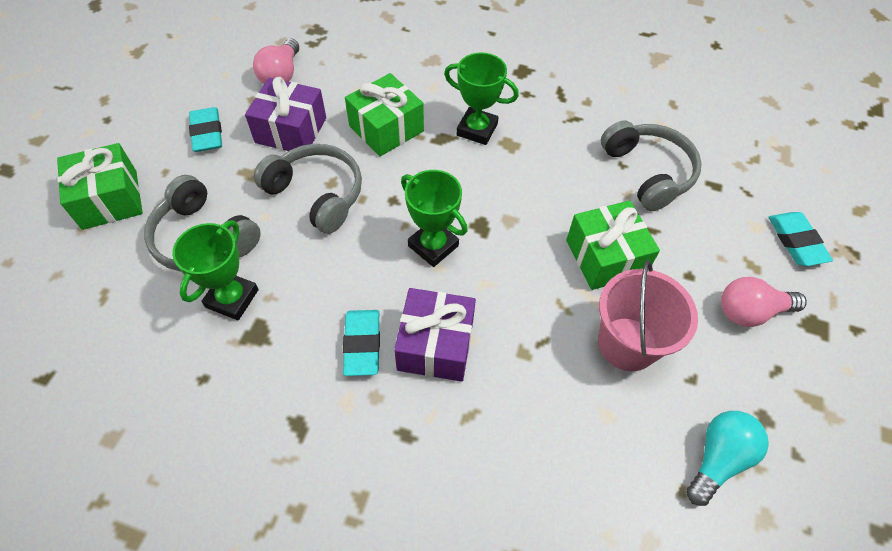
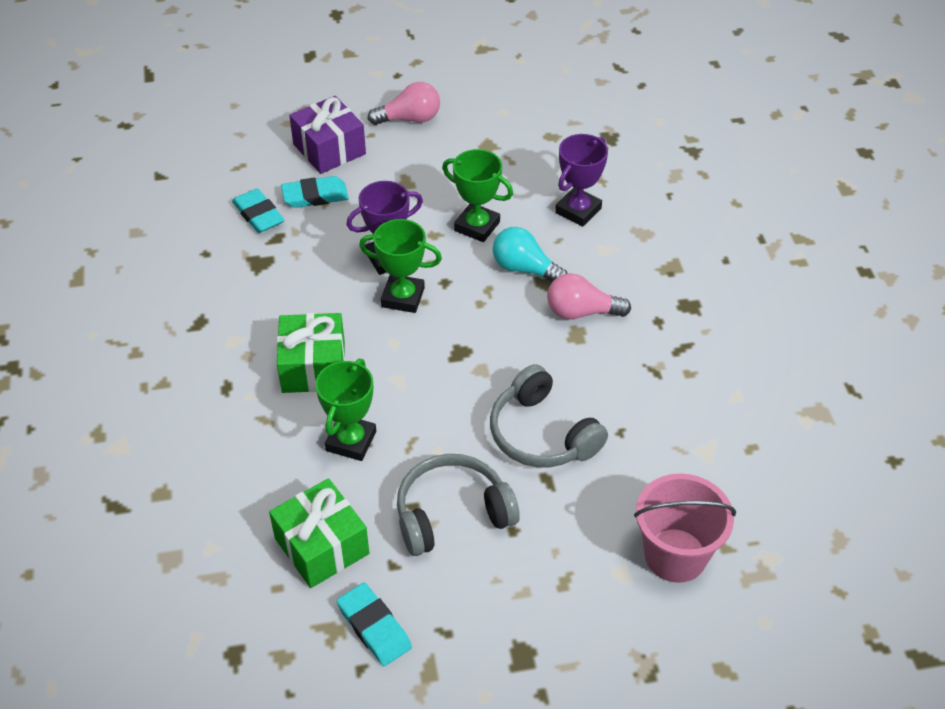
green gift: 3 -> 2
grey headphones: 3 -> 2
purple gift: 2 -> 1
purple trophy: 0 -> 2

